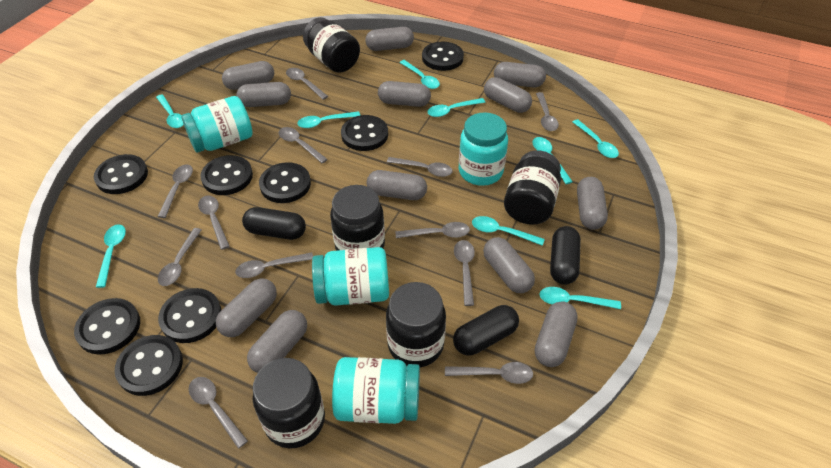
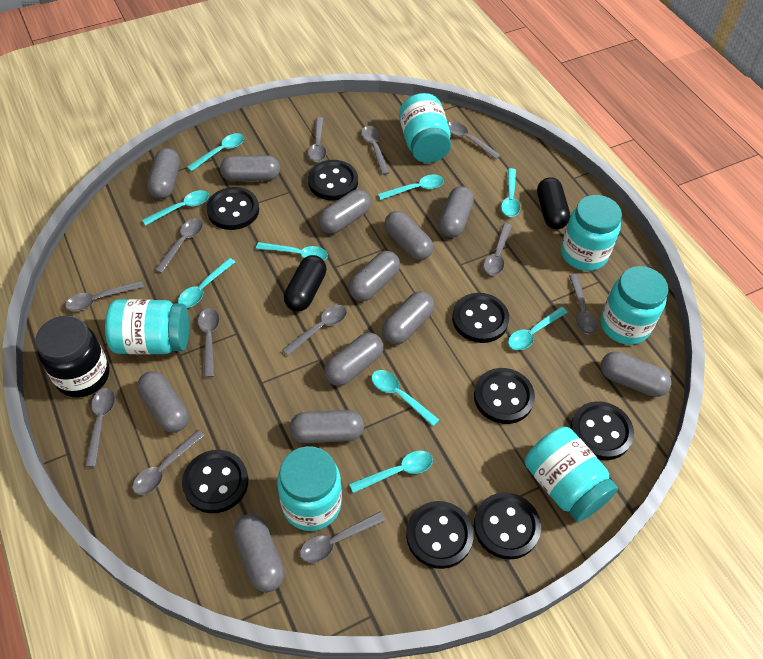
black capsule: 3 -> 2
black jar: 5 -> 1
turquoise jar: 4 -> 6

